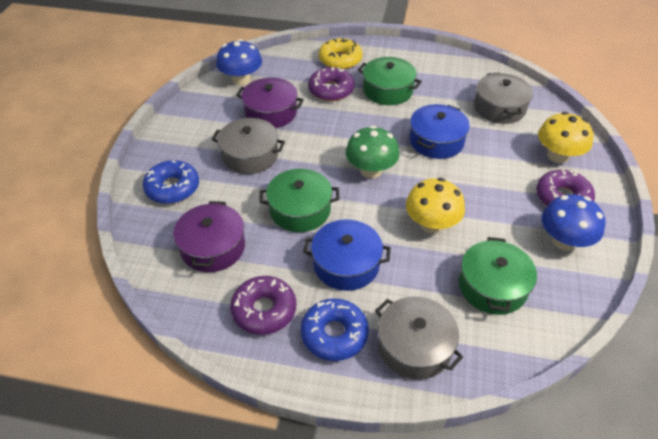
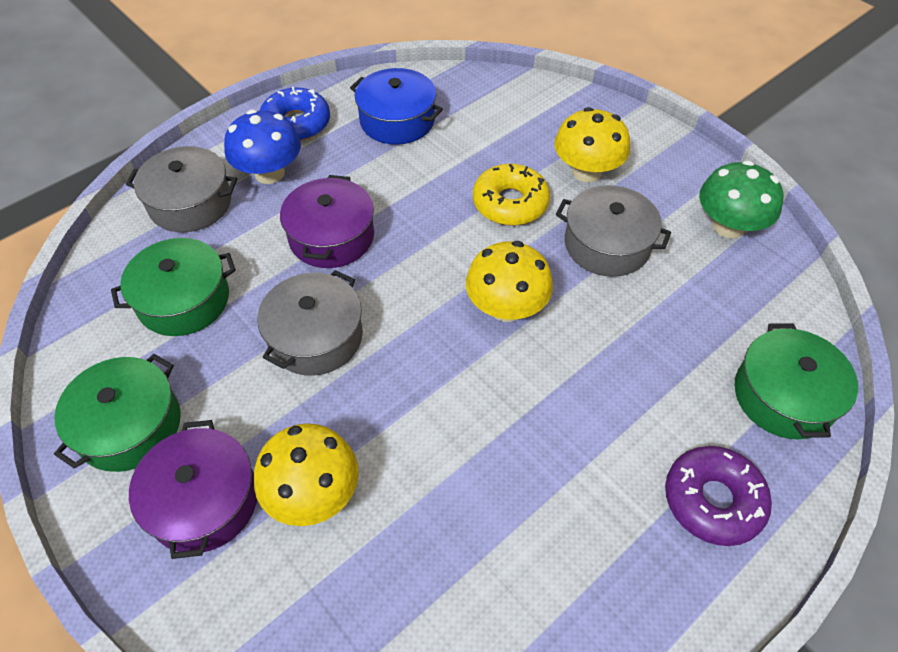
blue donut: 2 -> 1
blue mushroom: 2 -> 1
blue pot: 2 -> 1
purple donut: 3 -> 1
yellow mushroom: 2 -> 3

